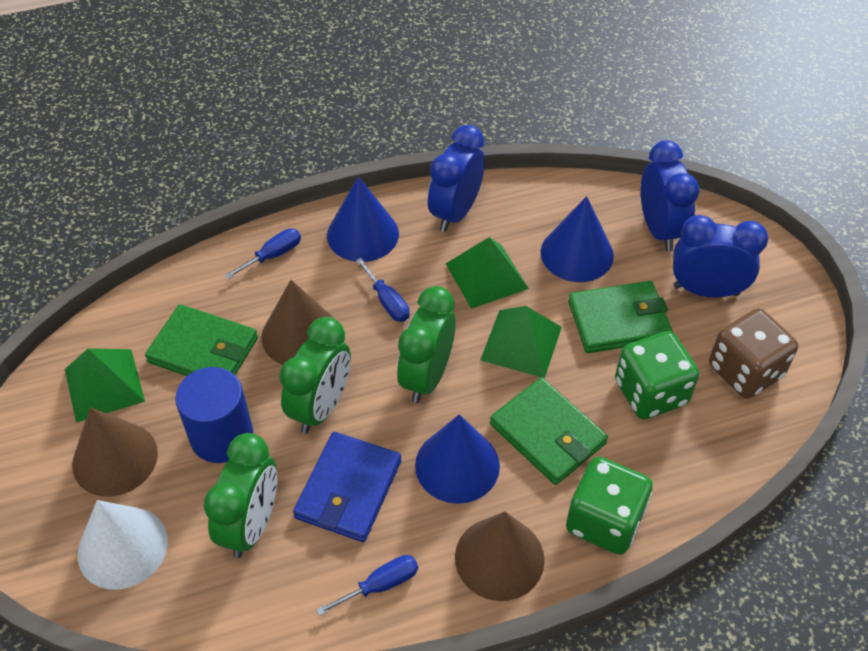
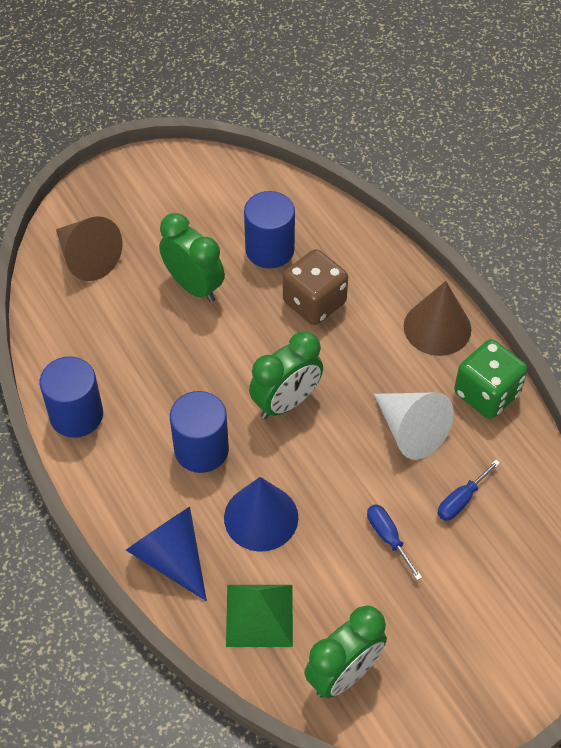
blue clock: 3 -> 0
blue cone: 3 -> 2
blue cylinder: 1 -> 3
blue screwdriver: 3 -> 2
blue wallet: 1 -> 0
brown cone: 3 -> 2
green dice: 2 -> 1
green pyramid: 3 -> 1
green wallet: 3 -> 0

